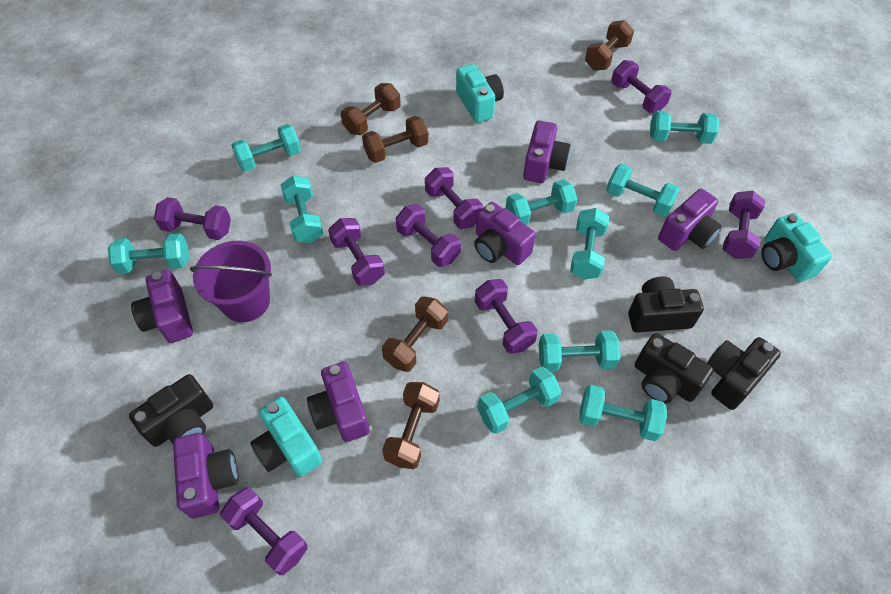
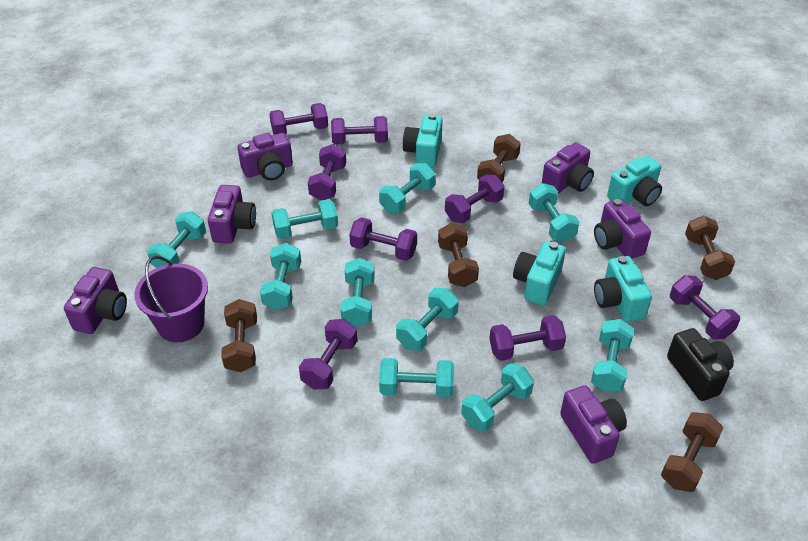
black camera: 4 -> 1
turquoise camera: 3 -> 4

